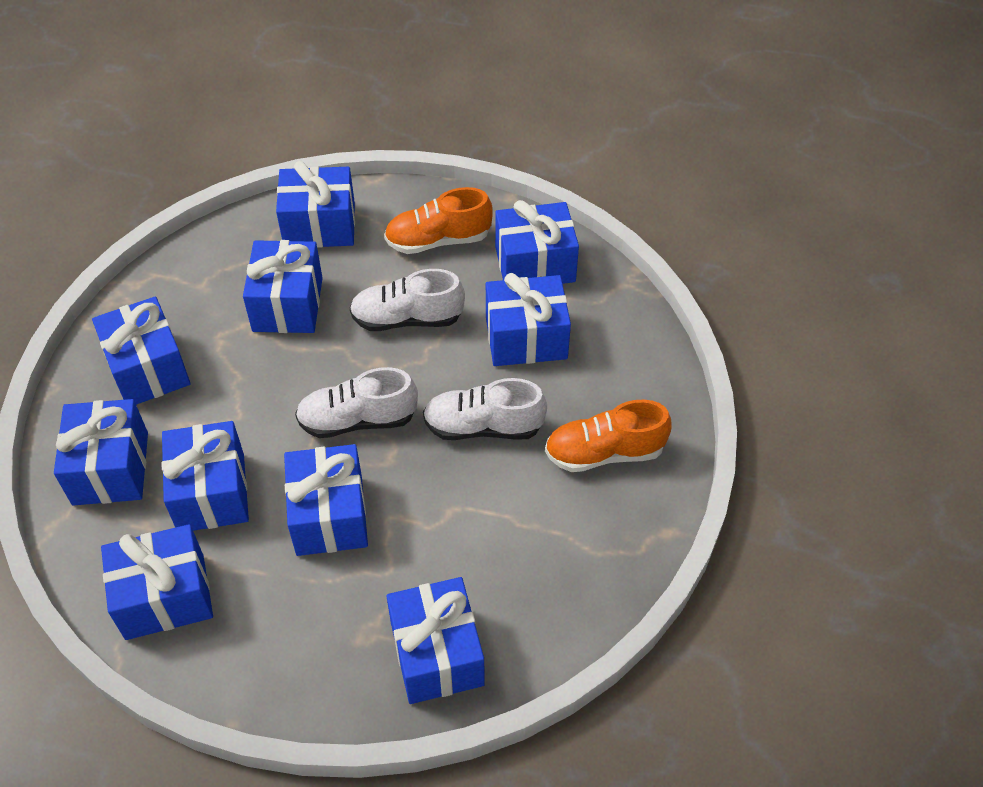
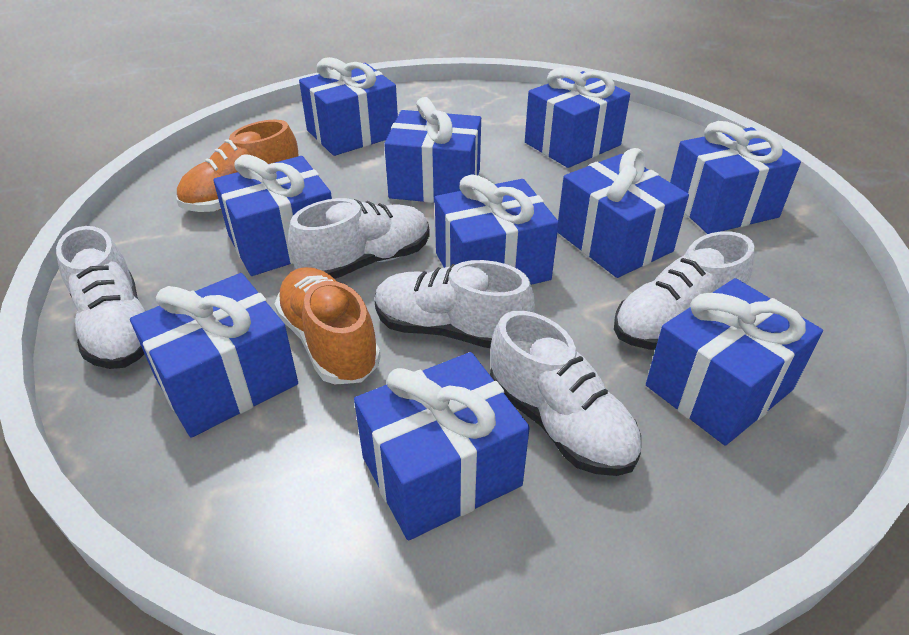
white shoe: 3 -> 5

